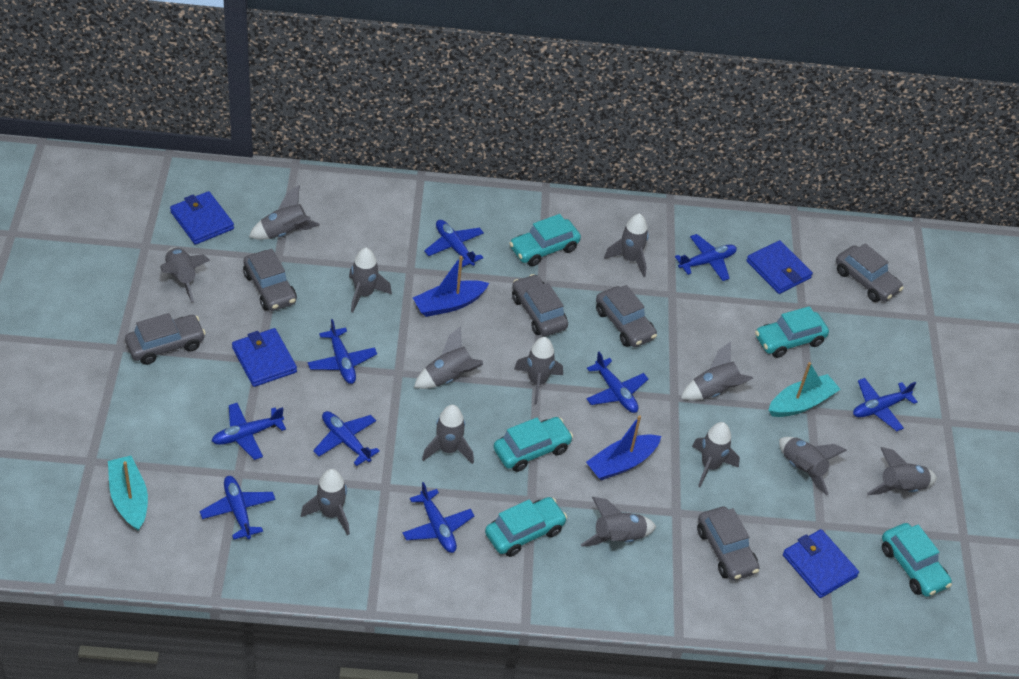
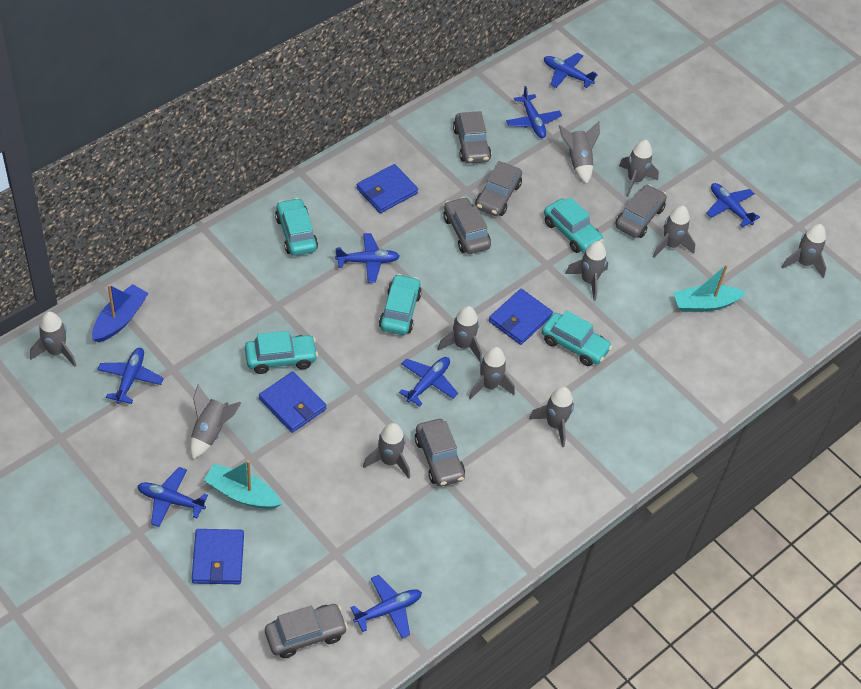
blue boat: 2 -> 1
blue plane: 9 -> 8
grey rocket: 13 -> 11

